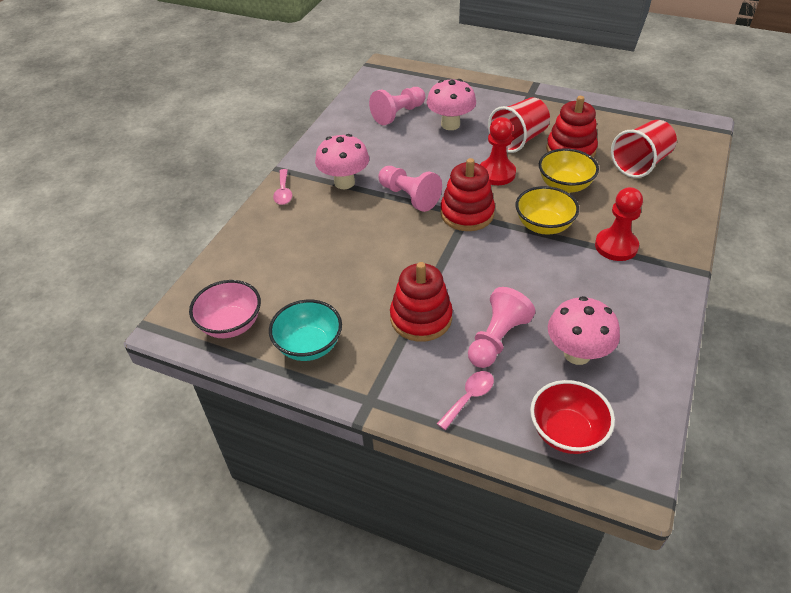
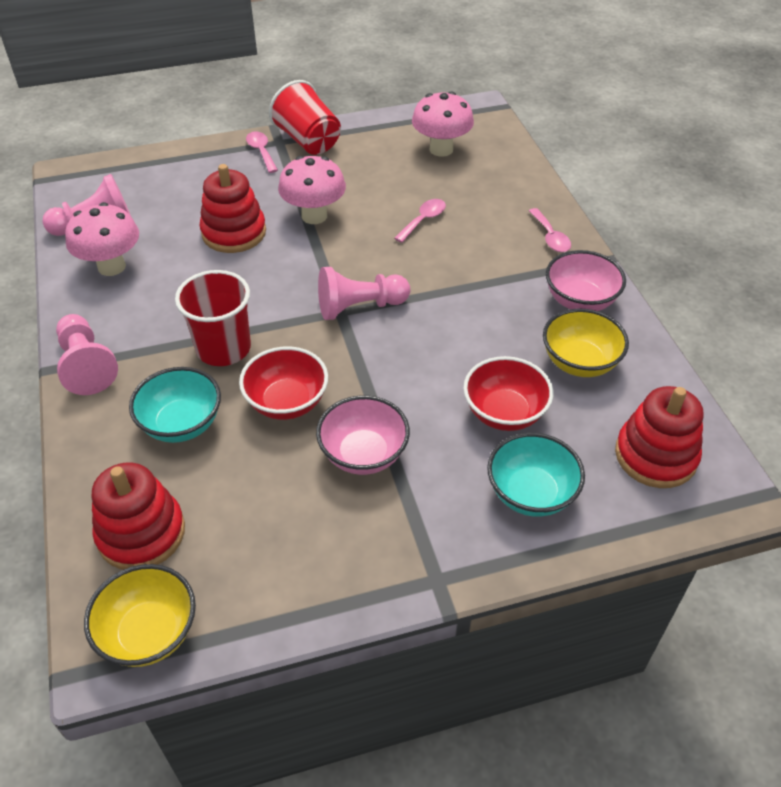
pink bowl: 1 -> 2
pink spoon: 2 -> 3
red bowl: 1 -> 2
red pawn: 2 -> 0
turquoise bowl: 1 -> 2

